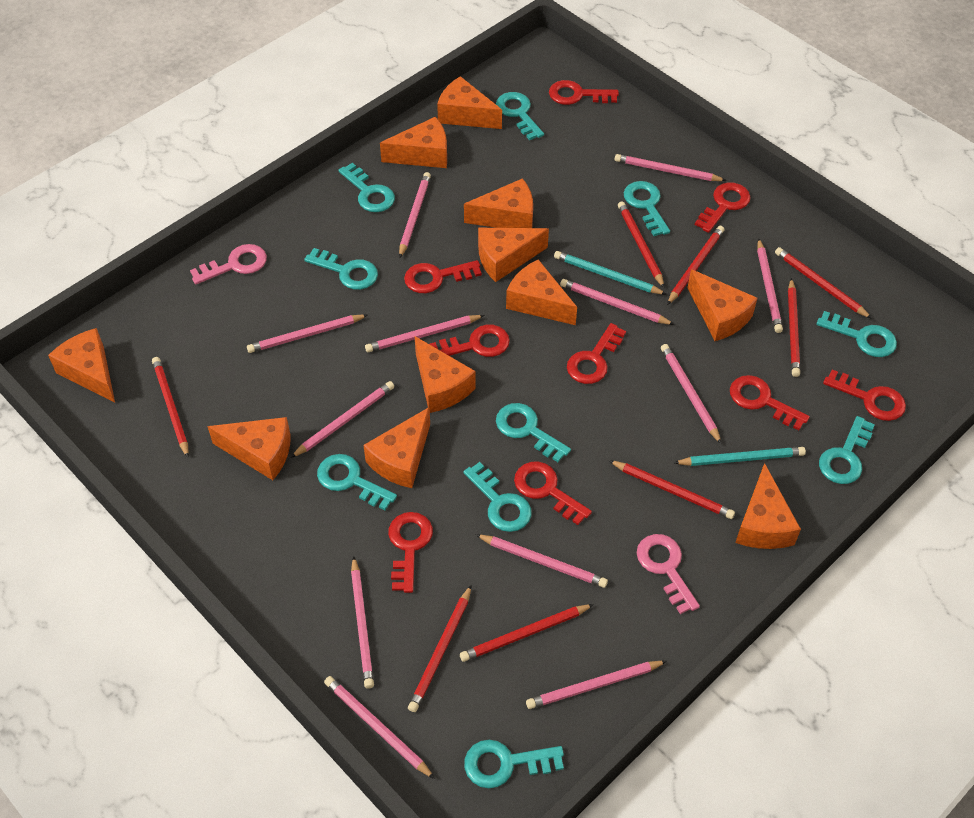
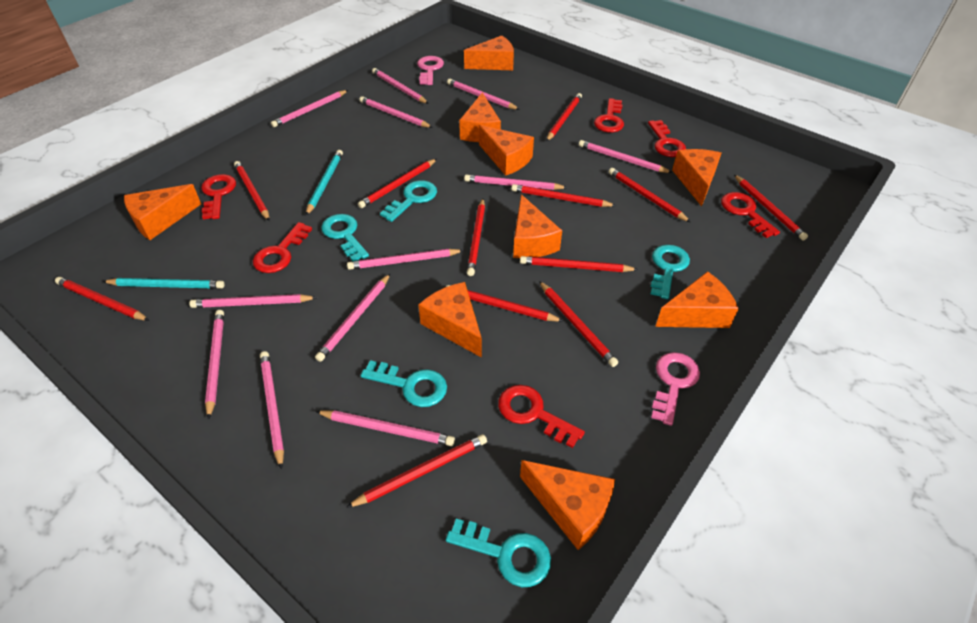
orange cheese: 11 -> 9
red key: 9 -> 6
red pencil: 8 -> 12
turquoise key: 10 -> 5

